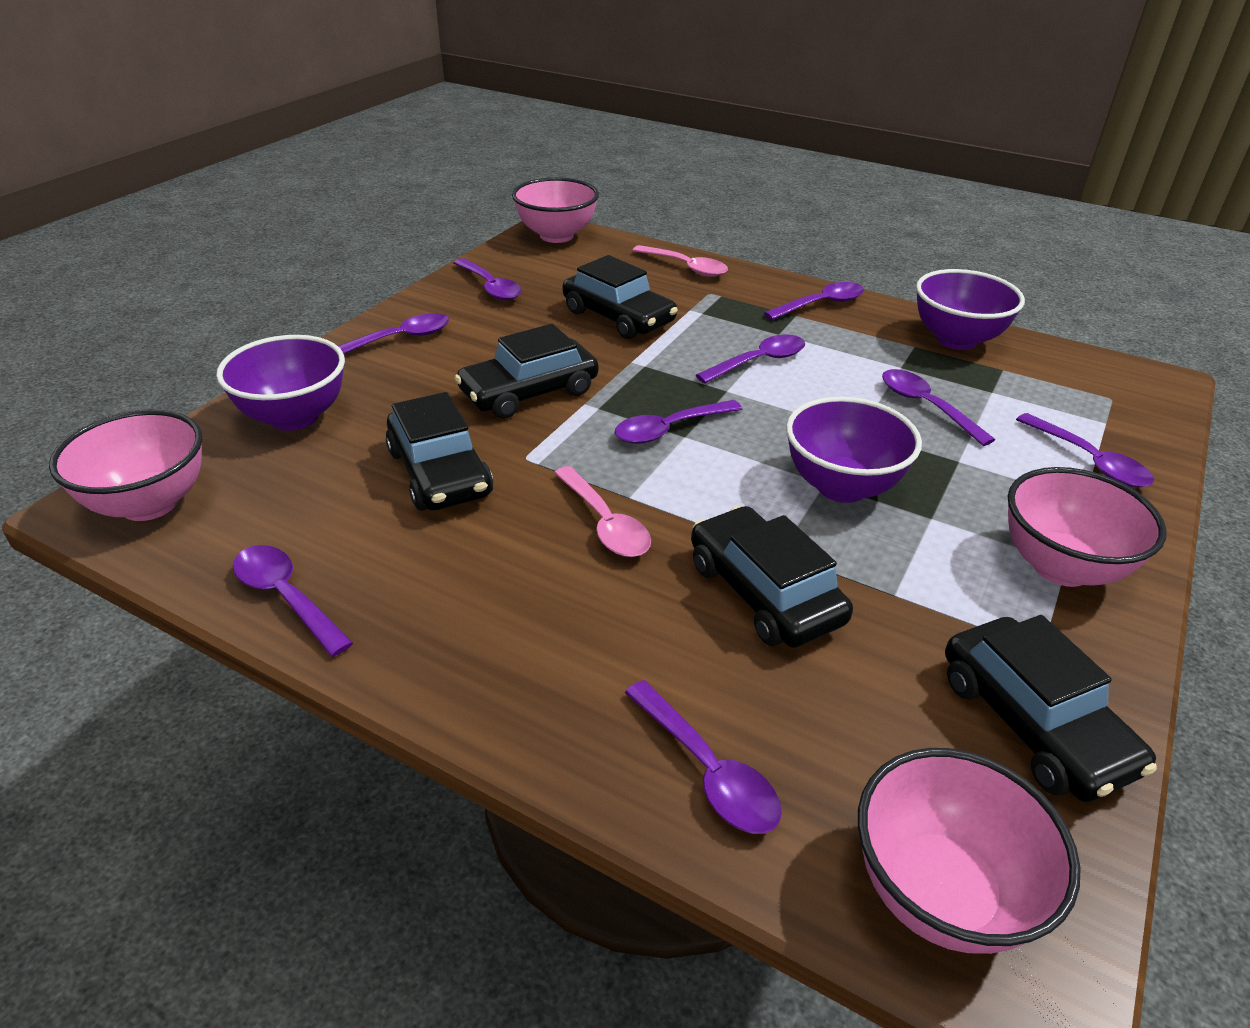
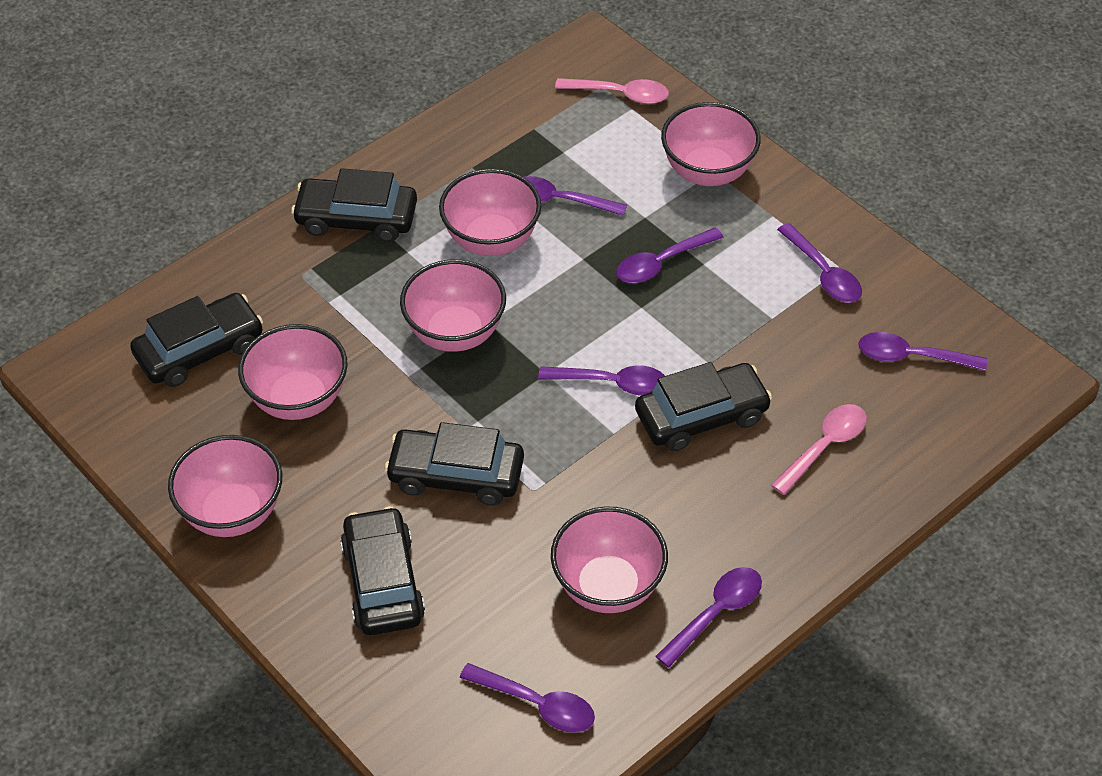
pink bowl: 4 -> 6
purple bowl: 3 -> 0
purple spoon: 9 -> 7

